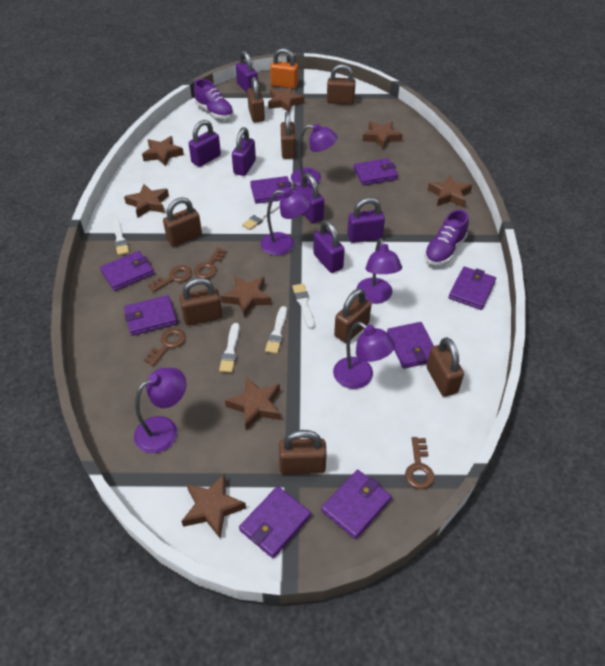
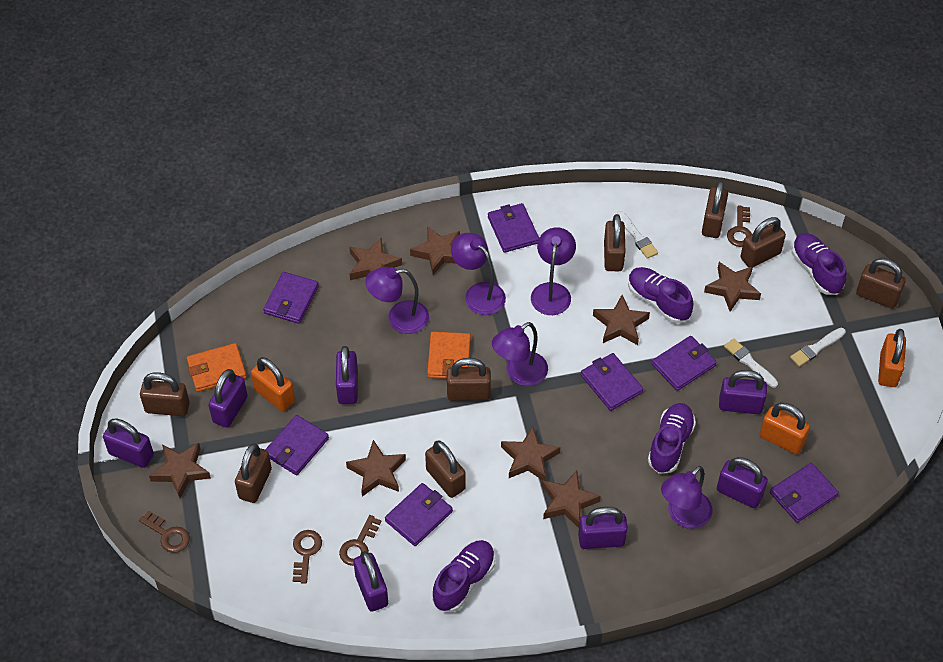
orange padlock: 1 -> 3
orange wallet: 0 -> 2
purple padlock: 6 -> 7
purple shoe: 2 -> 4
purple wallet: 8 -> 7
white brush: 5 -> 3

